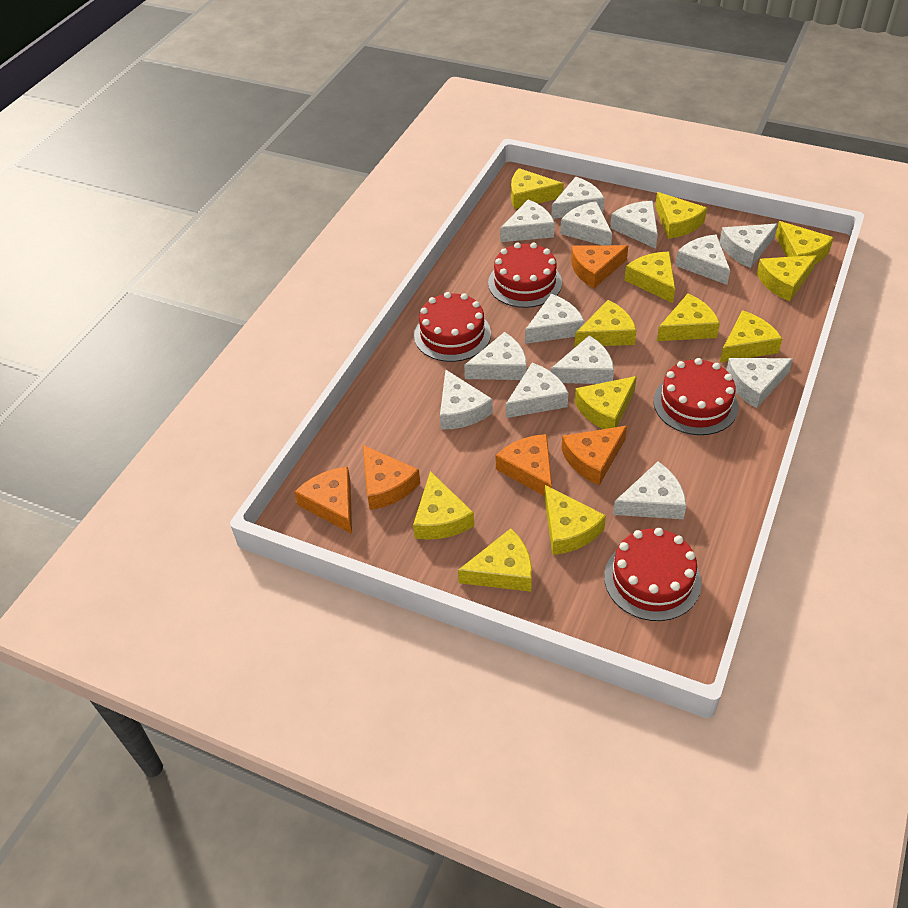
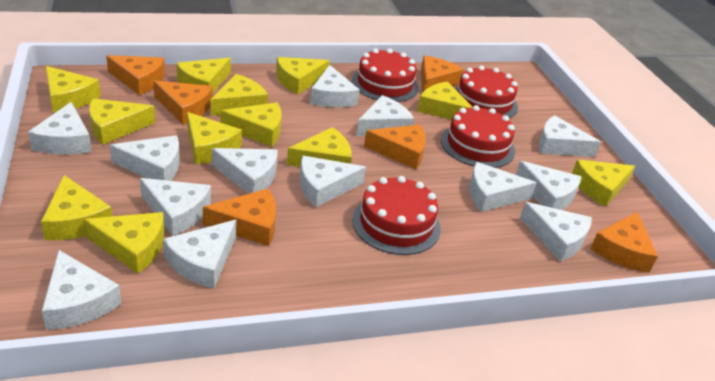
orange cheese: 5 -> 6

